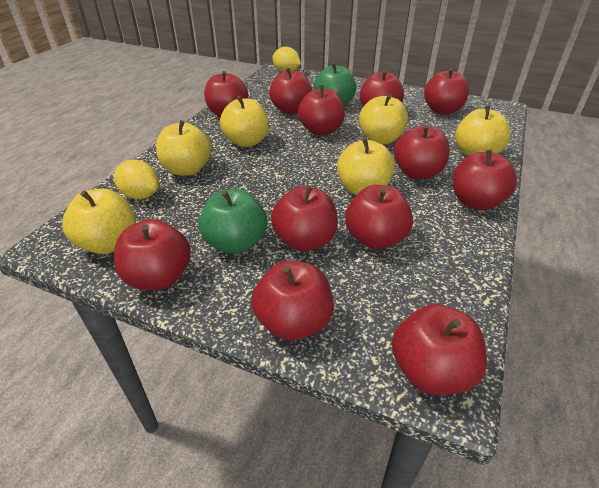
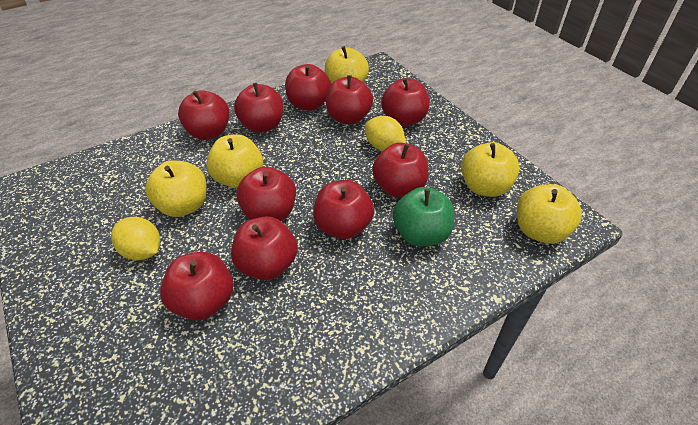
green apple: 2 -> 1
red apple: 12 -> 10
yellow apple: 6 -> 5

